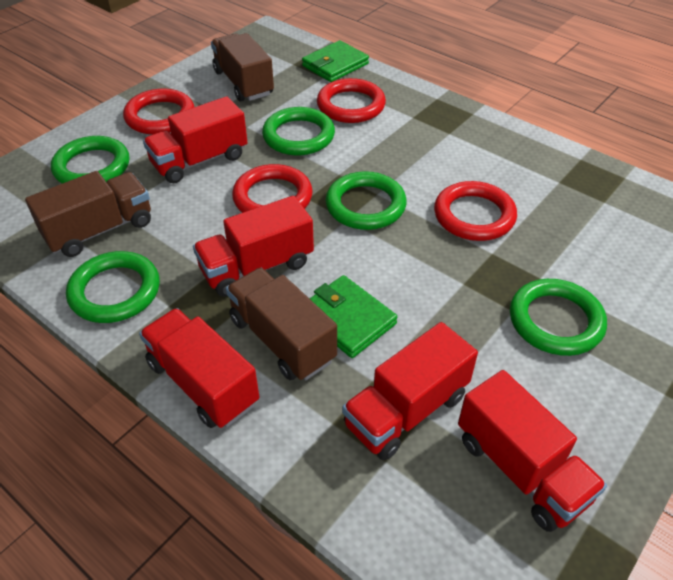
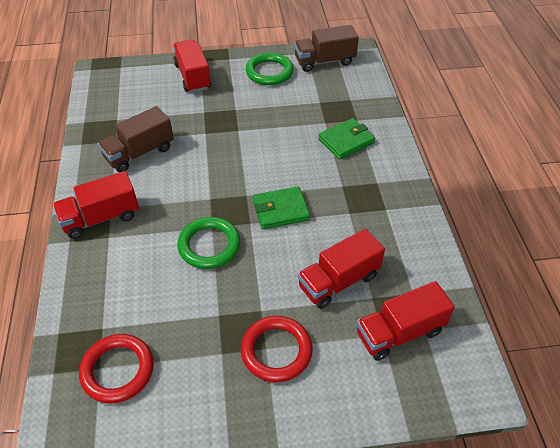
brown truck: 3 -> 2
green ring: 5 -> 2
red ring: 4 -> 2
red truck: 5 -> 4

